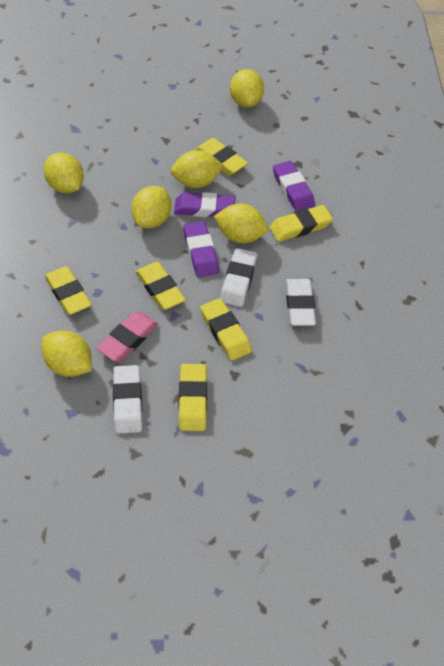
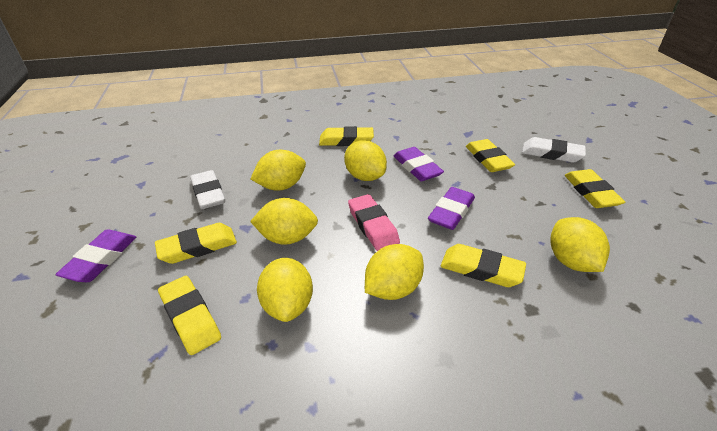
white eraser: 3 -> 2

